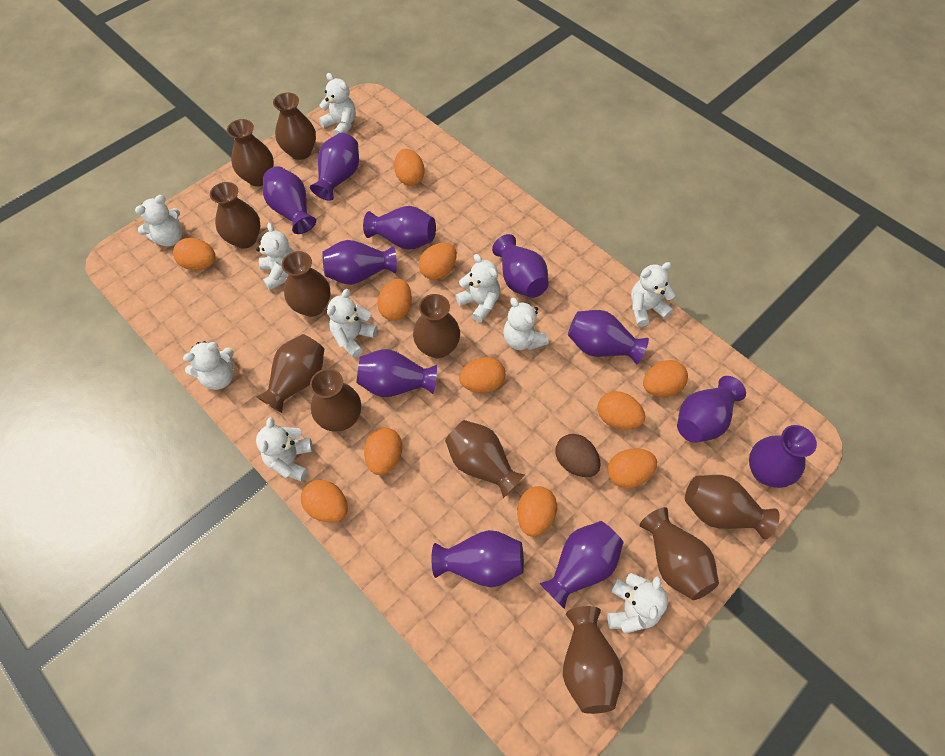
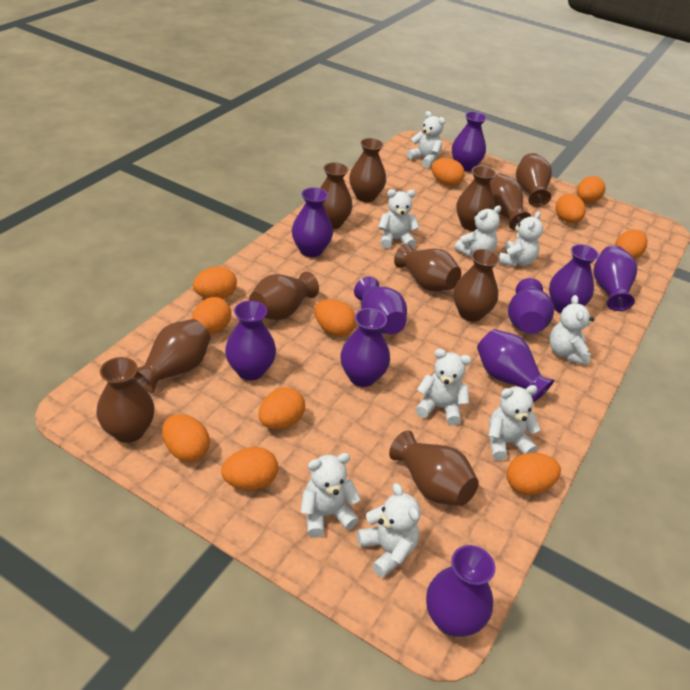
brown egg: 1 -> 0
purple vase: 11 -> 10
white teddy bear: 10 -> 9

